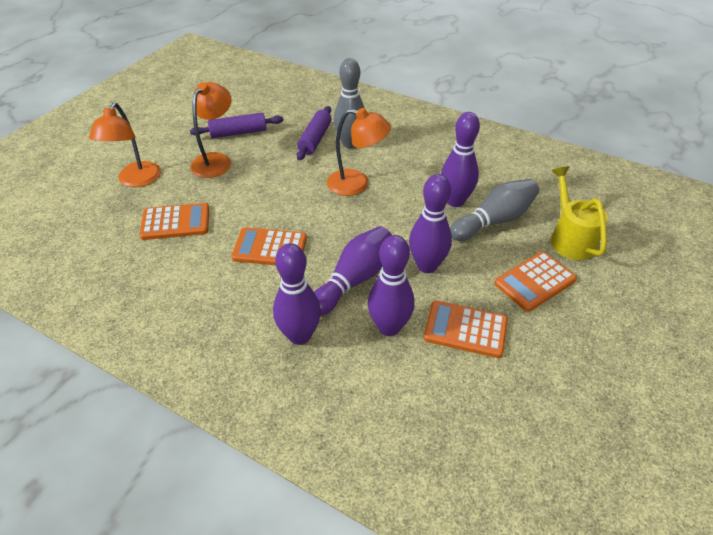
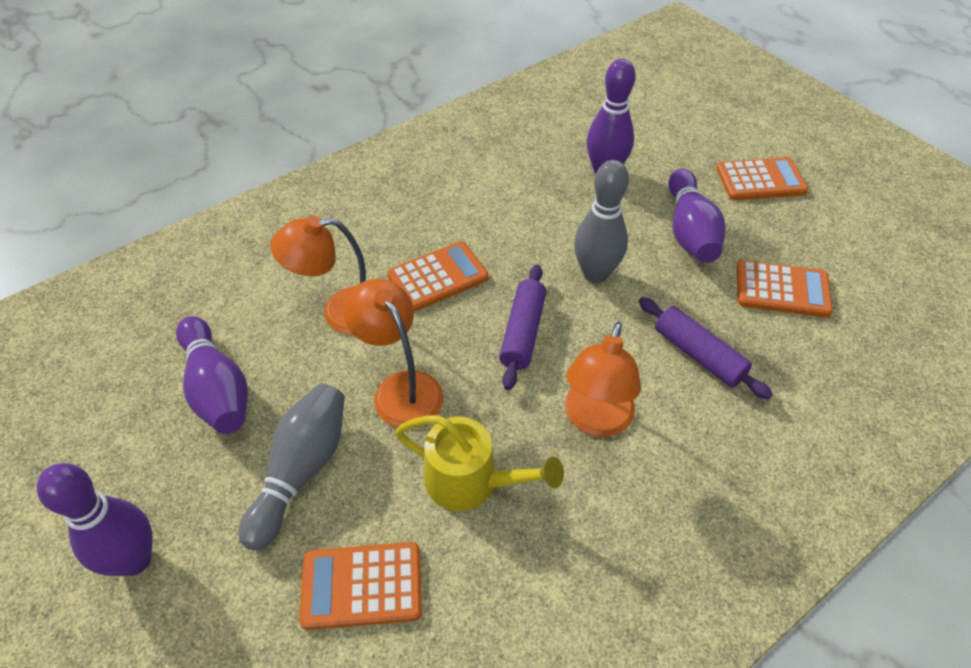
purple bowling pin: 5 -> 4

